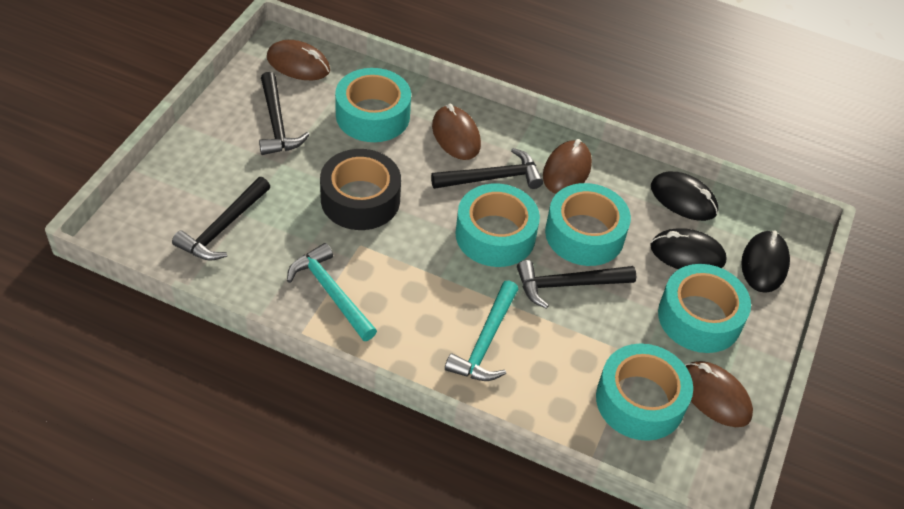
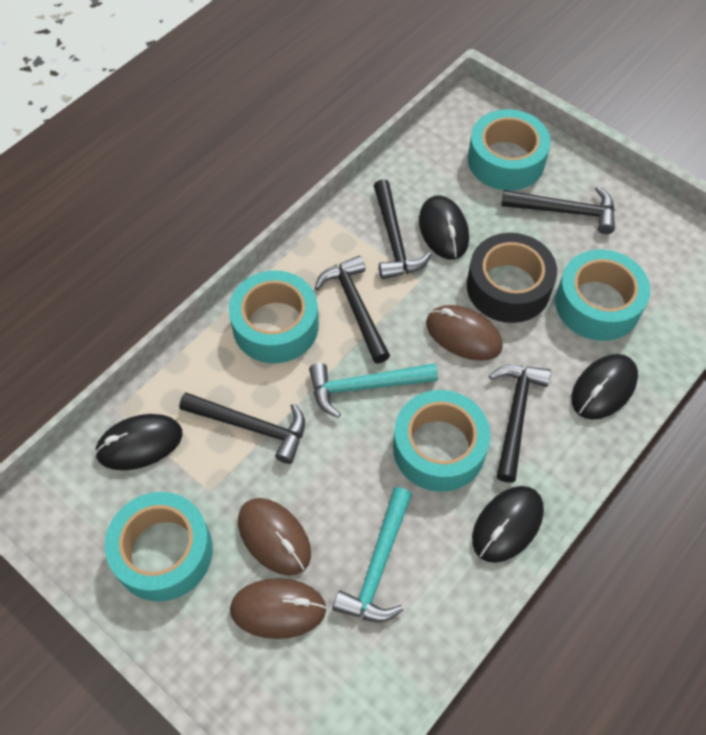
black hammer: 4 -> 5
black mouse: 3 -> 4
brown mouse: 4 -> 3

